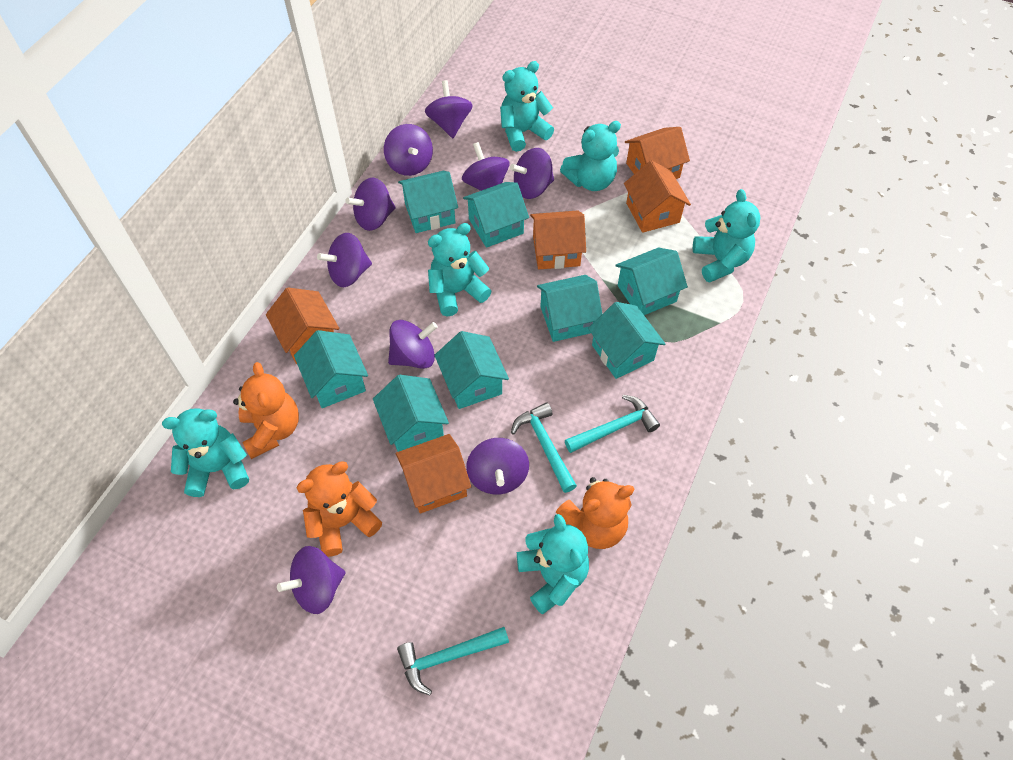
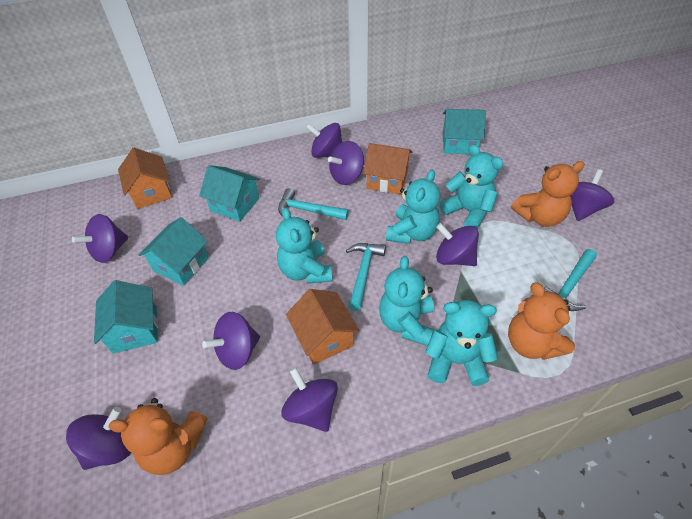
orange house: 5 -> 3
purple spinning top: 9 -> 8
turquoise house: 8 -> 4
turquoise teddy bear: 6 -> 5

